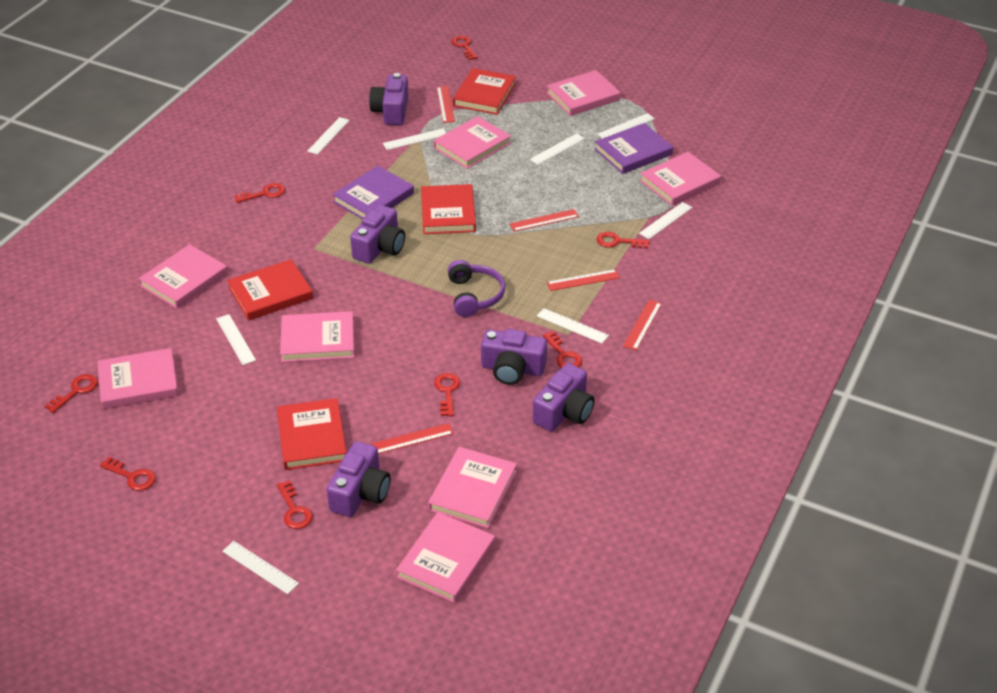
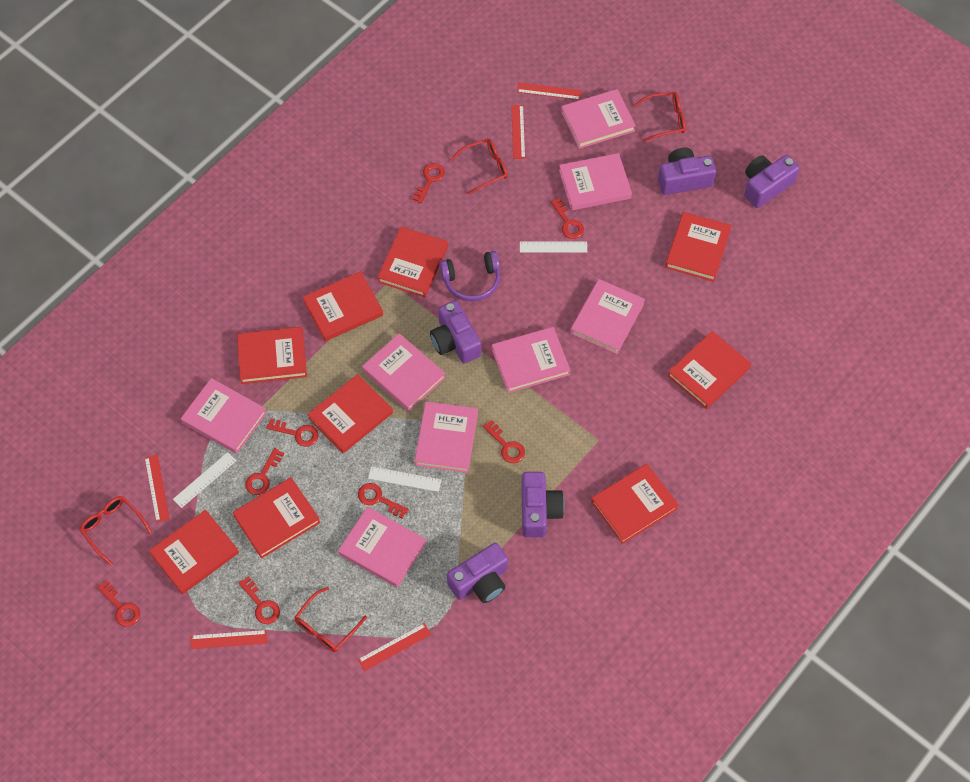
purple book: 2 -> 0
red book: 4 -> 9
red glasses: 0 -> 4
white ruler: 8 -> 3

